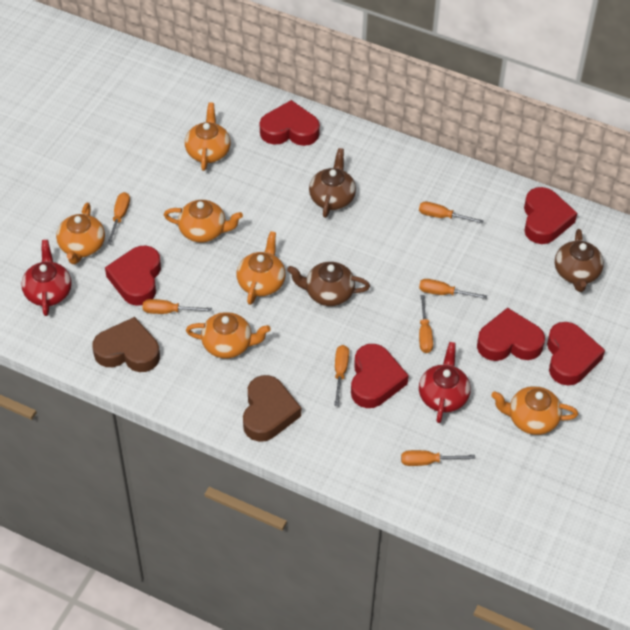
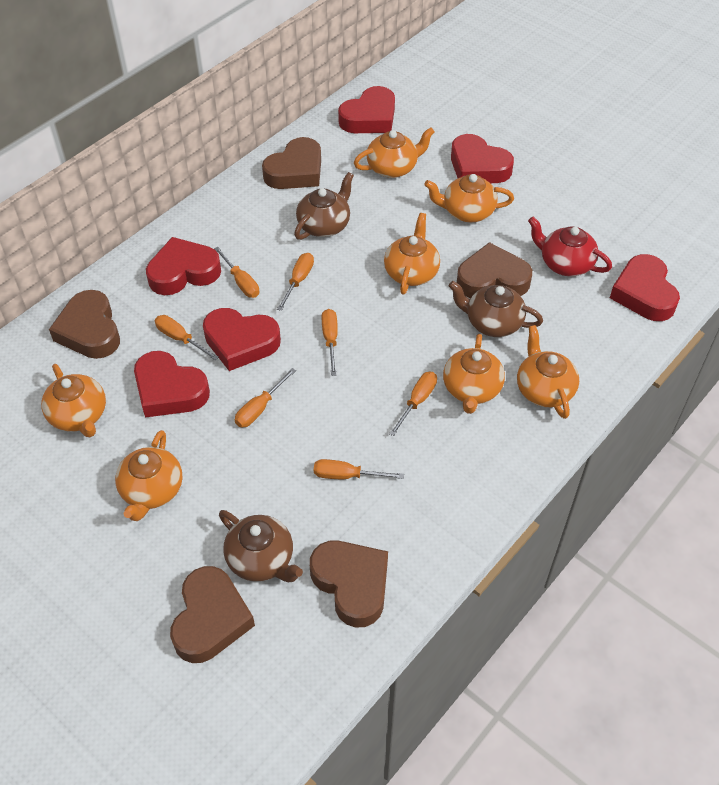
brown heart: 2 -> 5
orange teapot: 6 -> 7
red teapot: 2 -> 1

